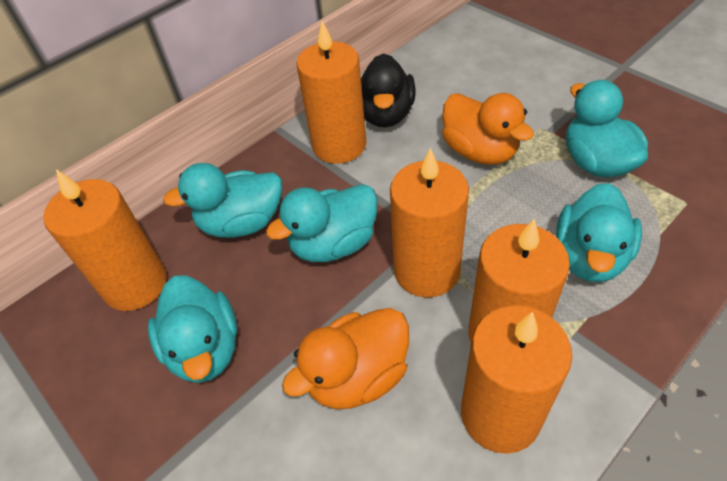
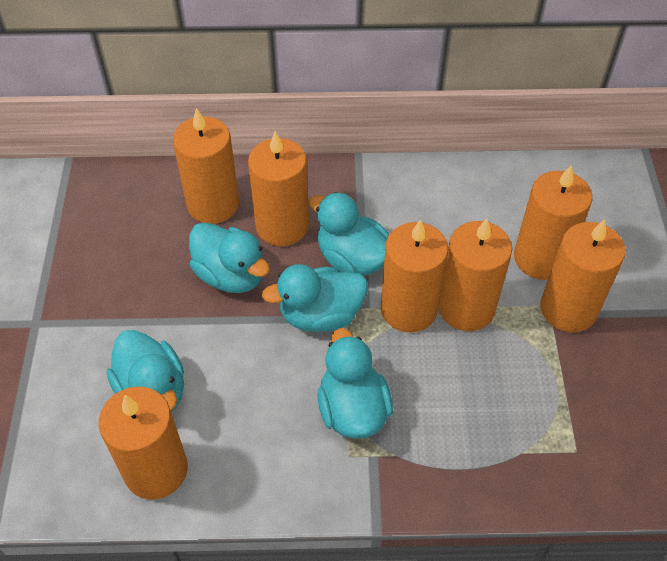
black duck: 1 -> 0
orange candle: 5 -> 7
orange duck: 2 -> 0

